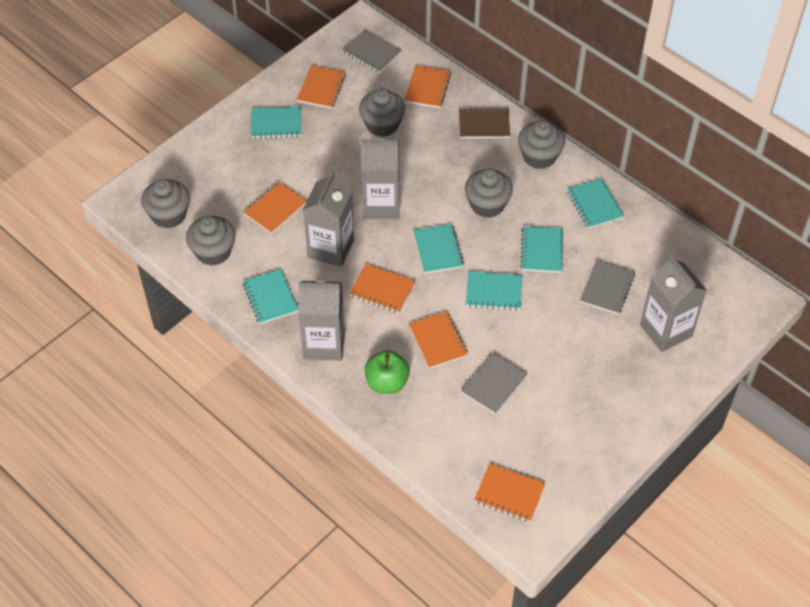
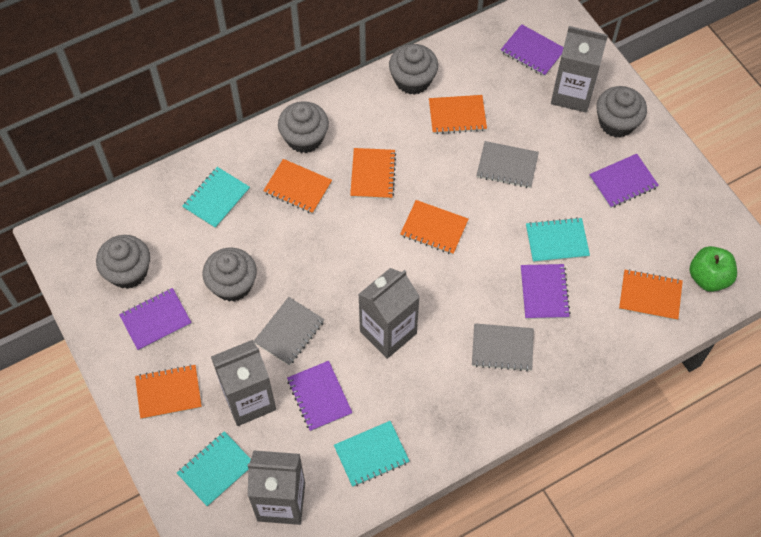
brown notebook: 1 -> 0
purple notebook: 0 -> 5
turquoise notebook: 6 -> 4

